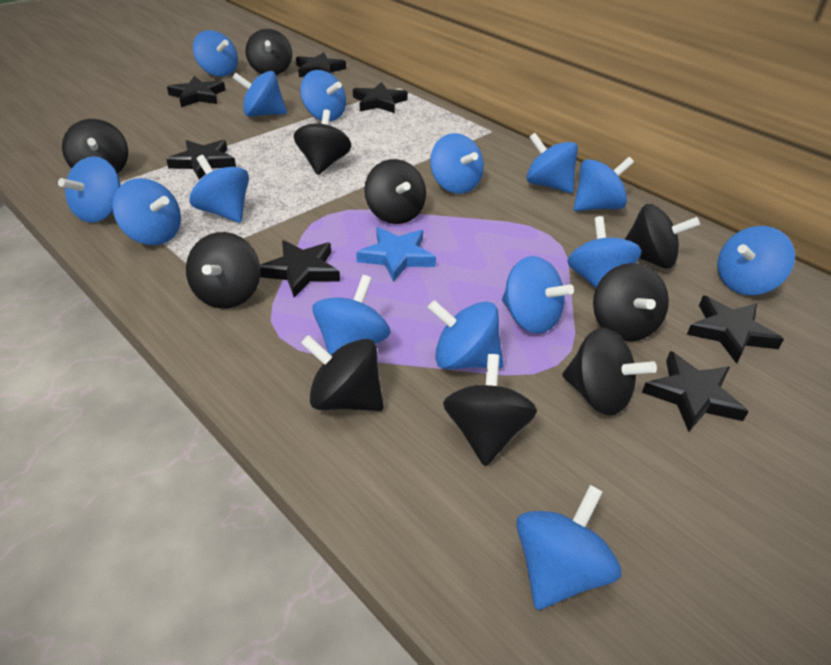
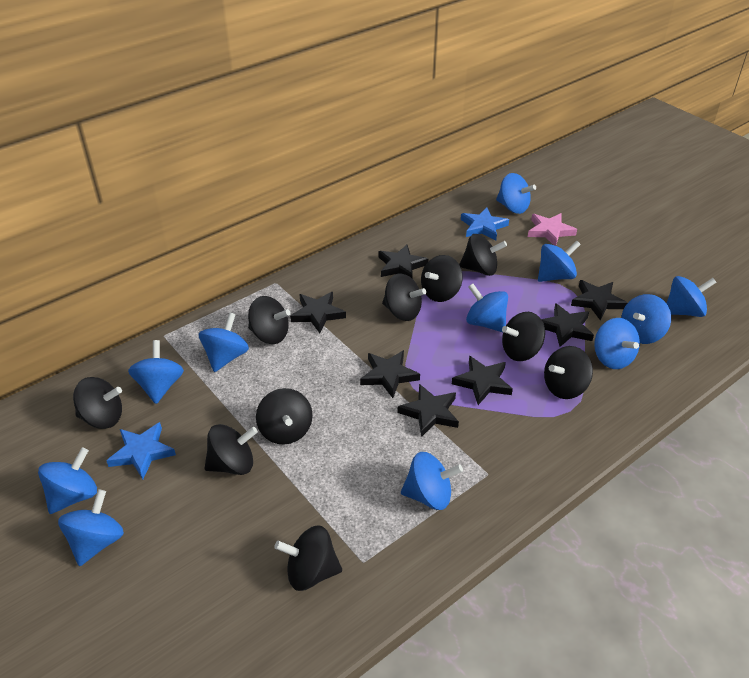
blue spinning top: 15 -> 11
blue star: 1 -> 2
pink star: 0 -> 1

